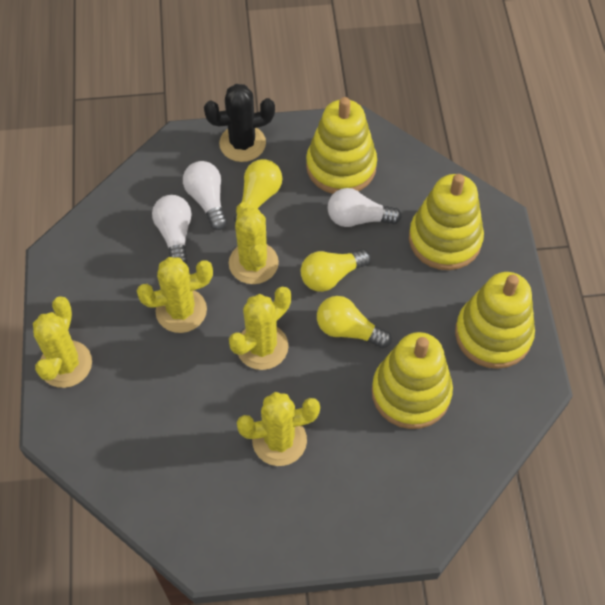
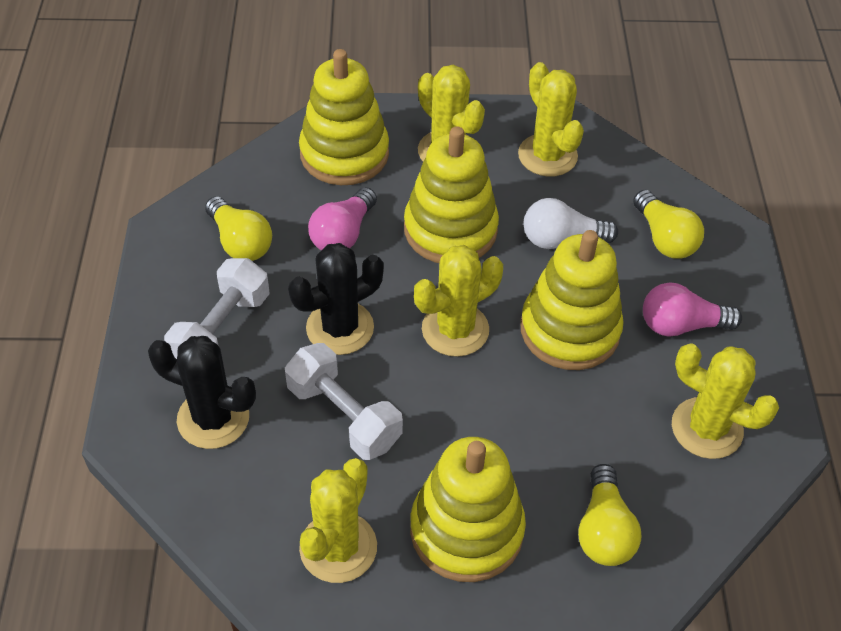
black cactus: 1 -> 2
pink light bulb: 0 -> 2
white dumbbell: 0 -> 2
white light bulb: 3 -> 1

